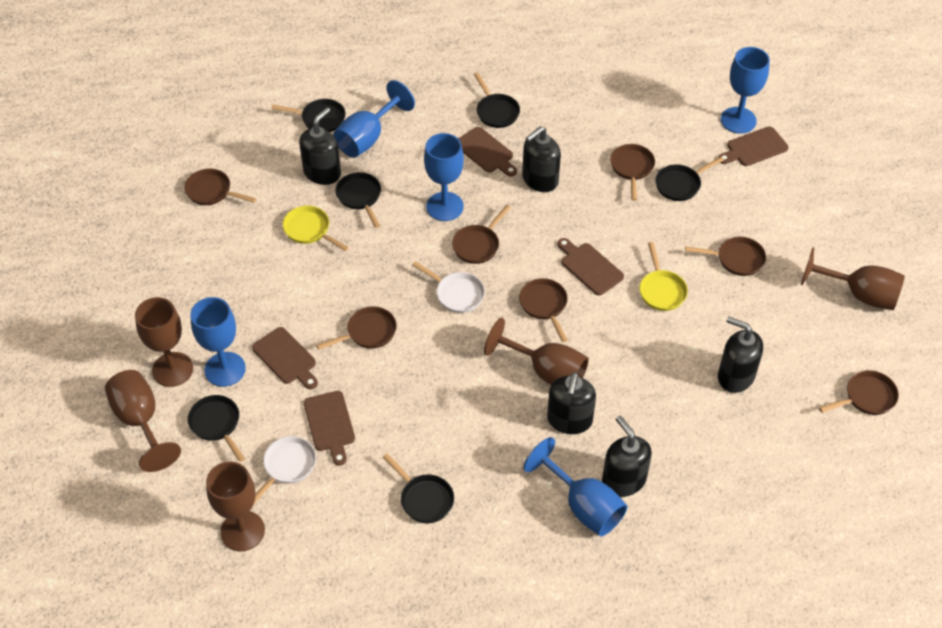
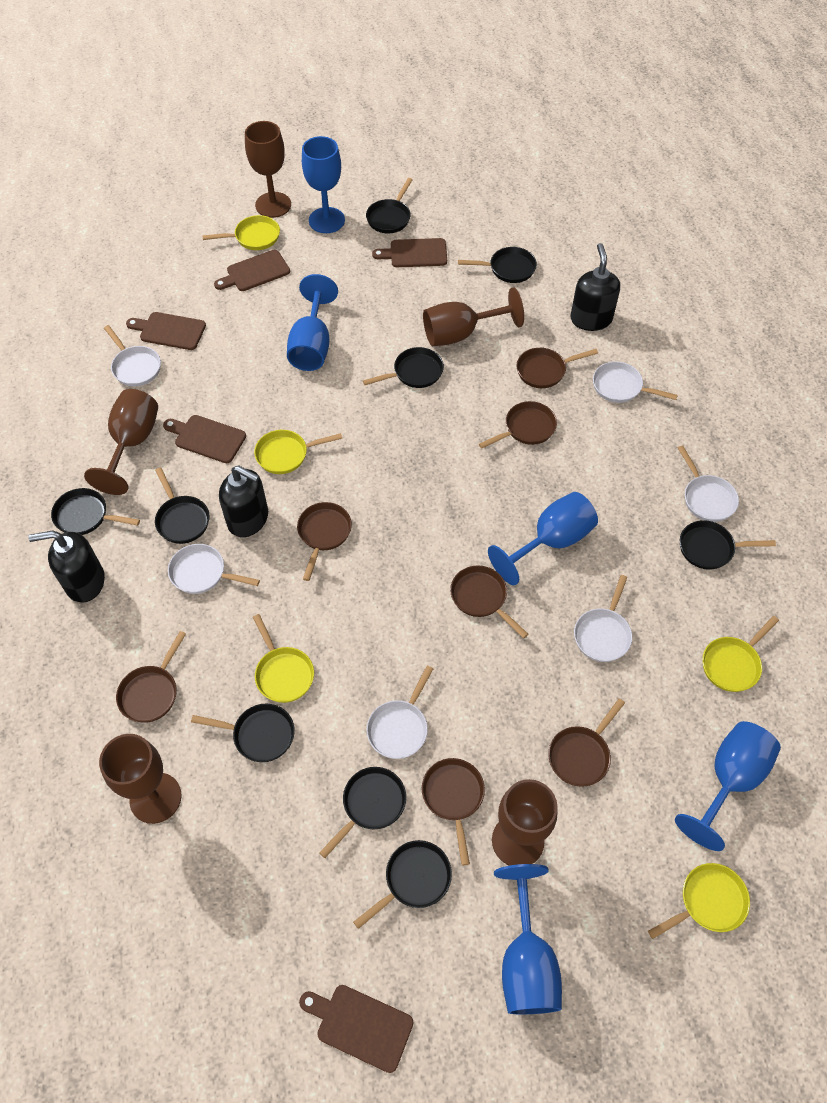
black pan: 6 -> 9
black soap dispenser: 5 -> 3
white pan: 2 -> 6
yellow pan: 2 -> 5

